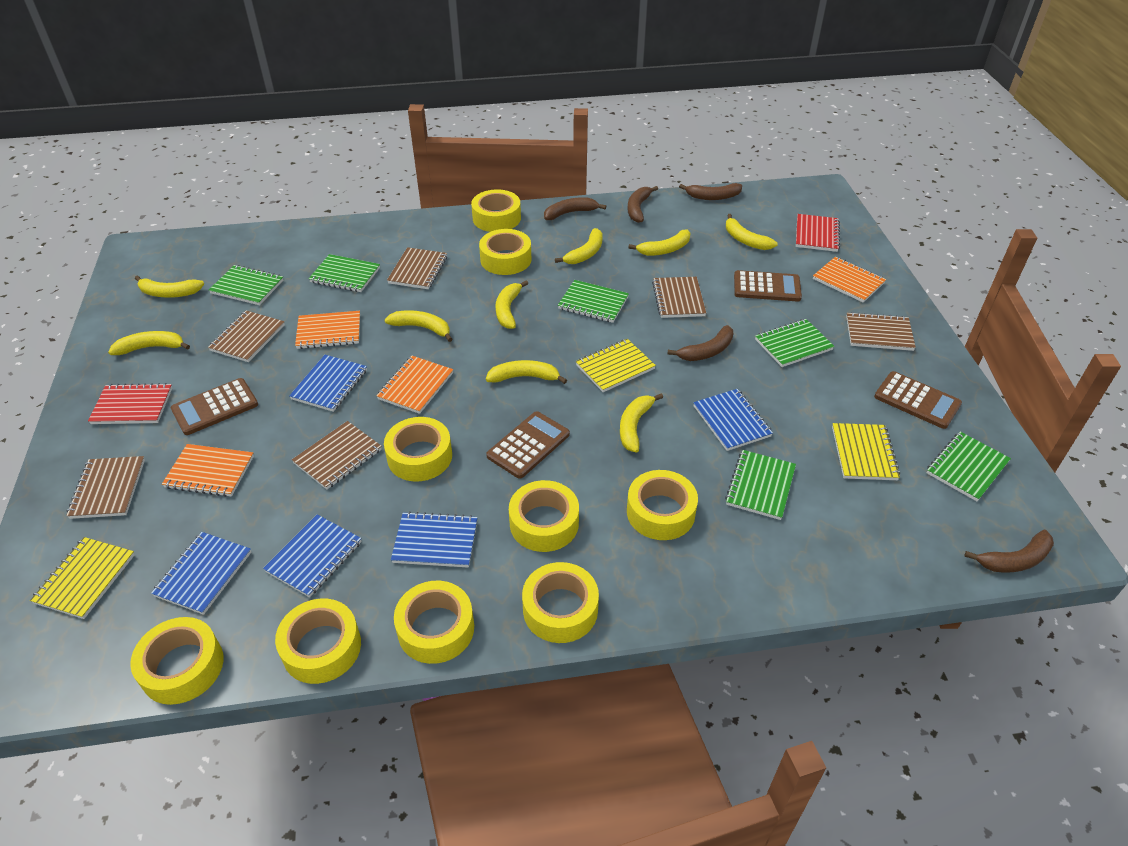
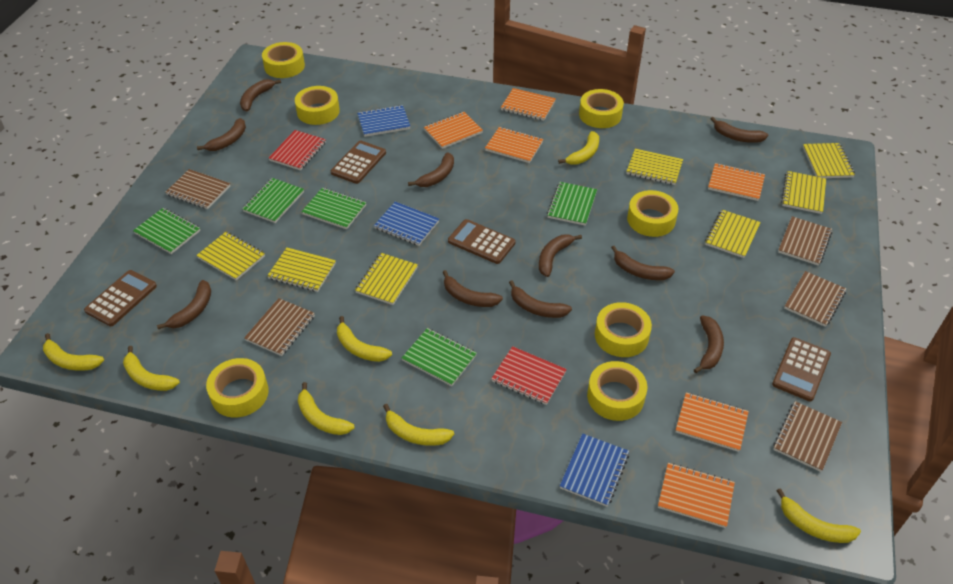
blue notebook: 5 -> 3
brown banana: 5 -> 10
brown notebook: 6 -> 5
green notebook: 6 -> 5
orange notebook: 4 -> 6
yellow banana: 9 -> 7
yellow notebook: 3 -> 7
yellow tape: 9 -> 7

